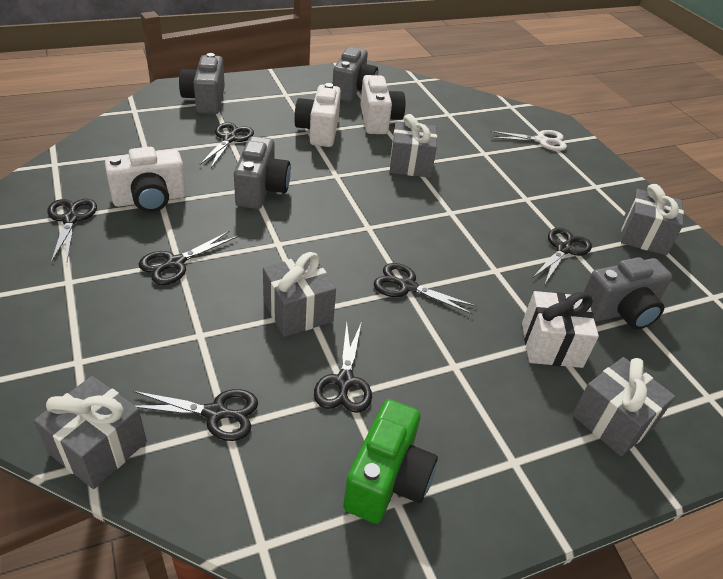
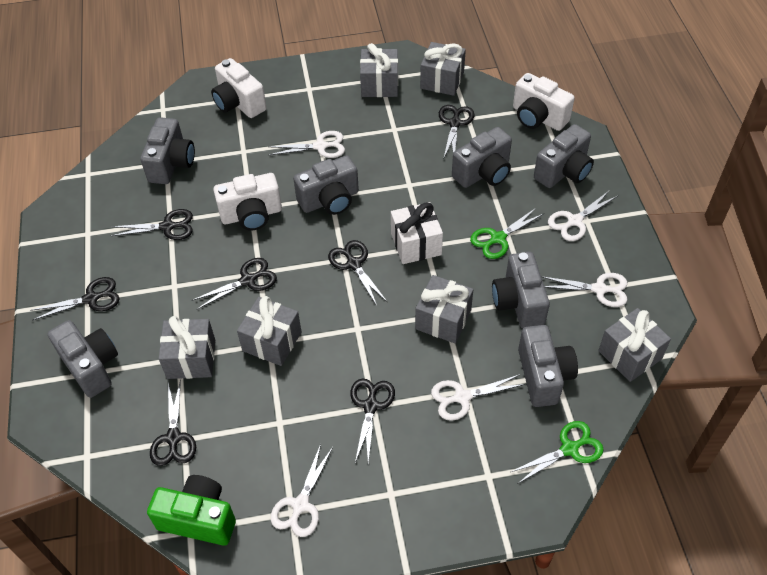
green scissors: 0 -> 2
grey camera: 4 -> 7
grey gift: 5 -> 6
white scissors: 1 -> 5

